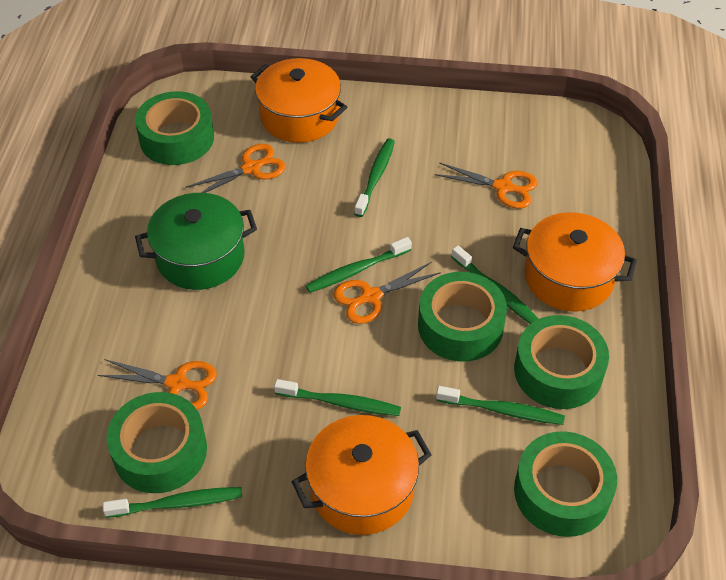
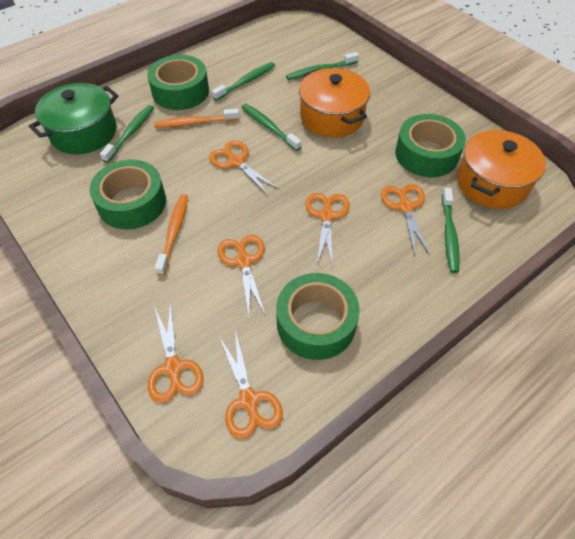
green tape: 5 -> 4
green toothbrush: 6 -> 5
orange pot: 3 -> 2
orange scissors: 4 -> 6
orange toothbrush: 0 -> 2

